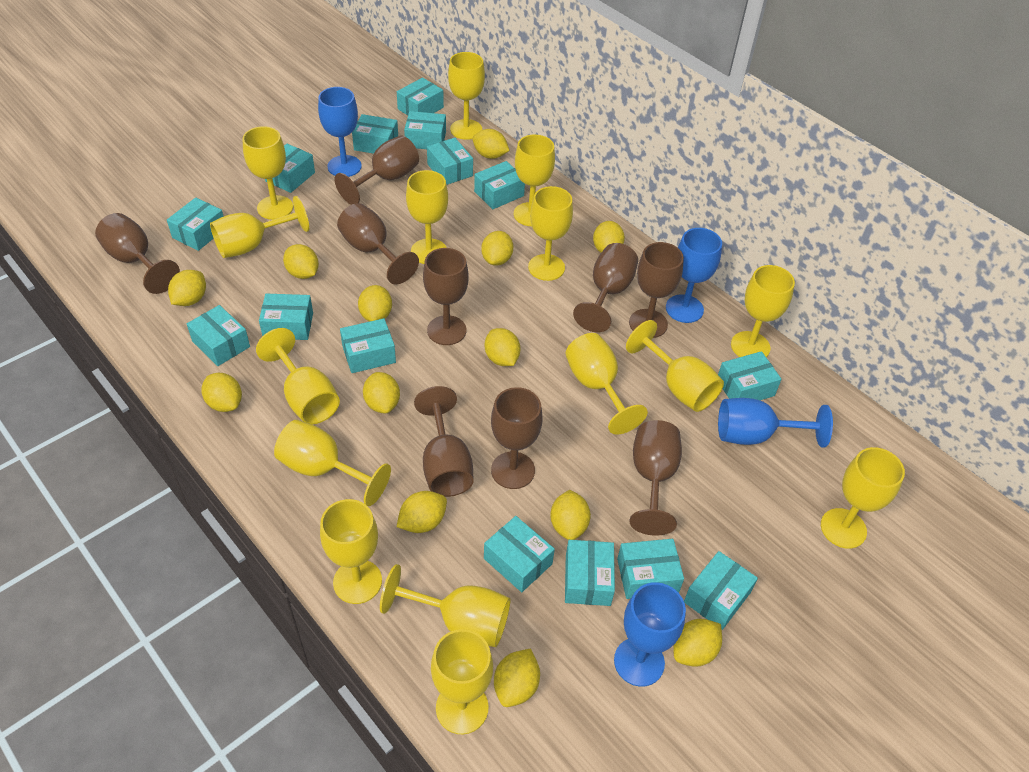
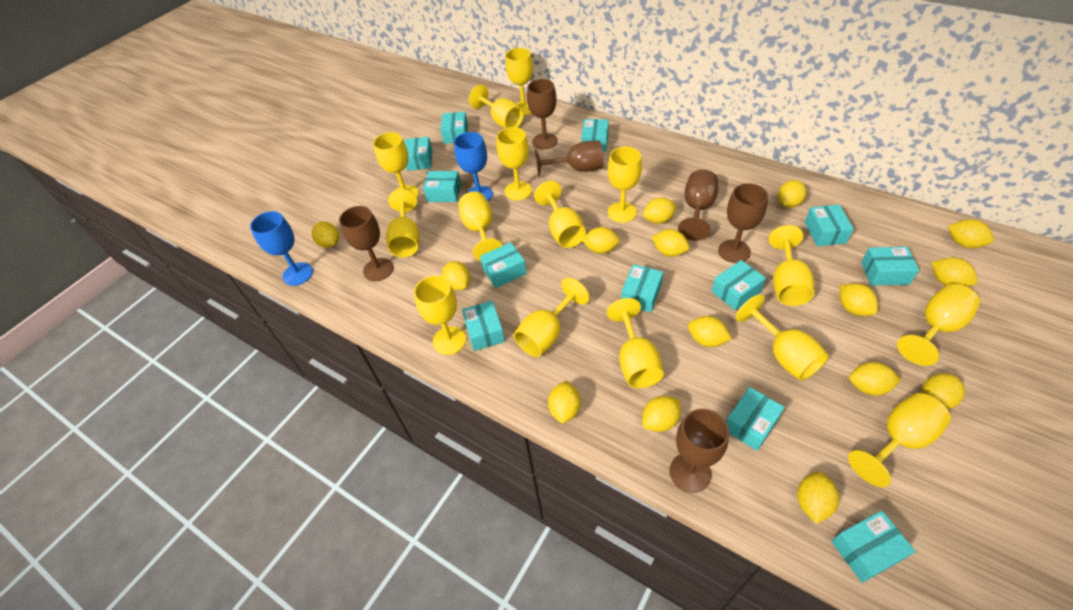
blue goblet: 4 -> 2
brown goblet: 9 -> 6
turquoise box: 15 -> 12
yellow lemon: 13 -> 15

